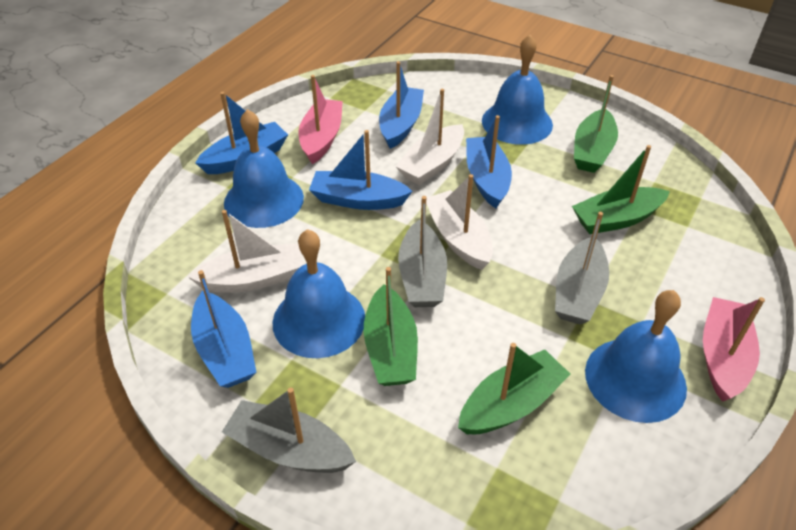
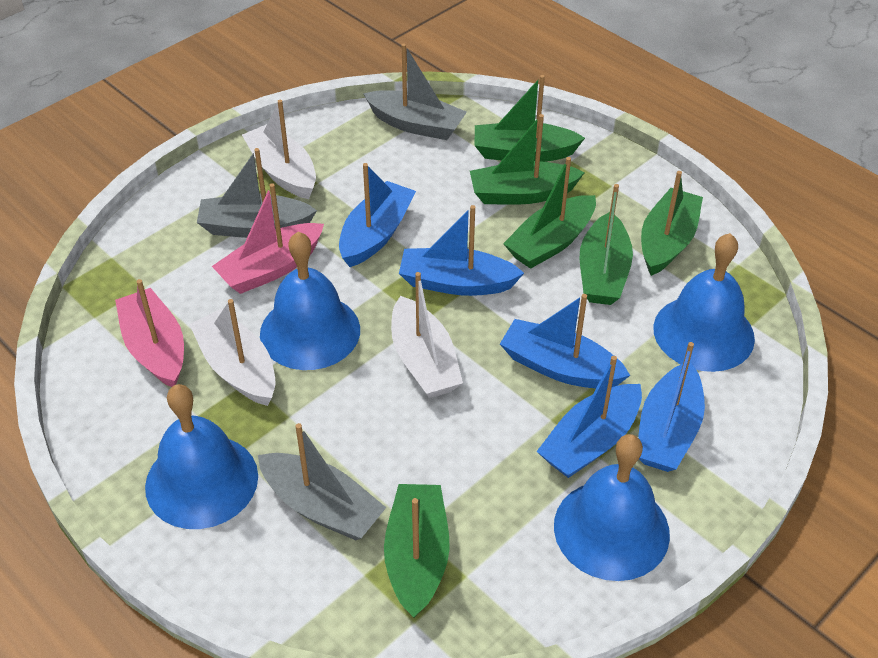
green boat: 4 -> 6

